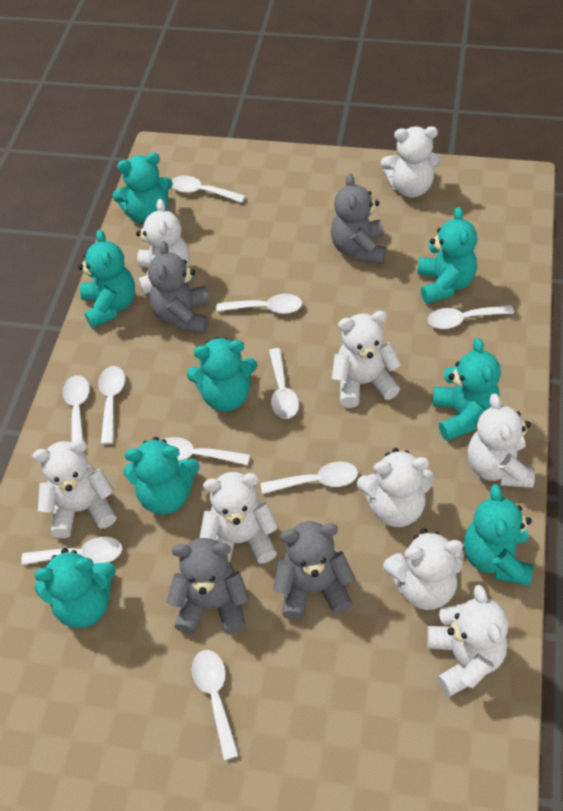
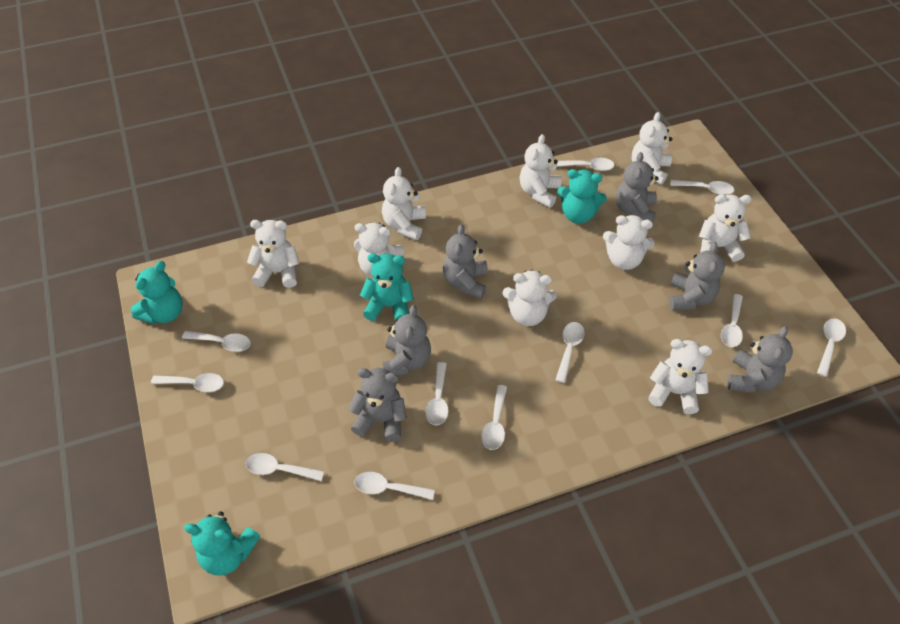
grey teddy bear: 4 -> 6
turquoise teddy bear: 8 -> 4
white spoon: 10 -> 11

